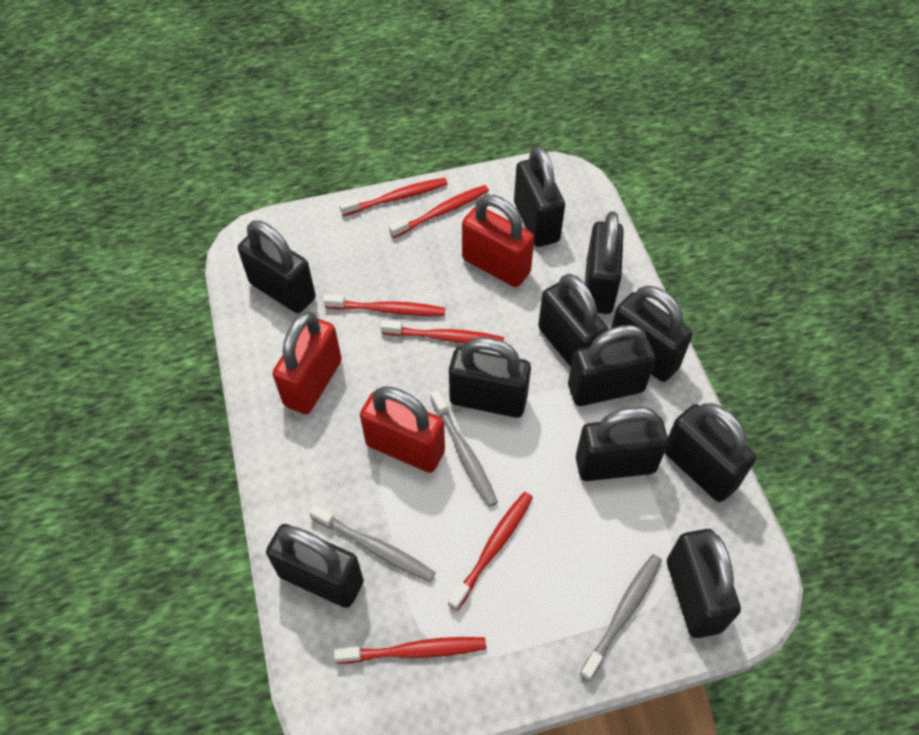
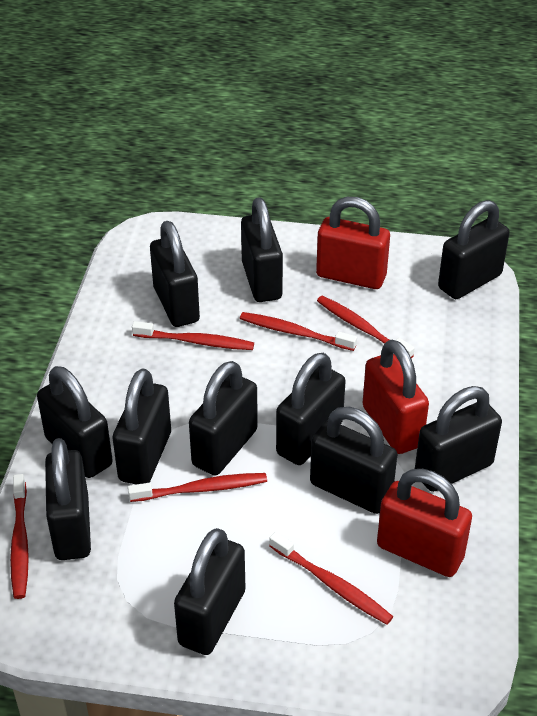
grey toothbrush: 3 -> 0

